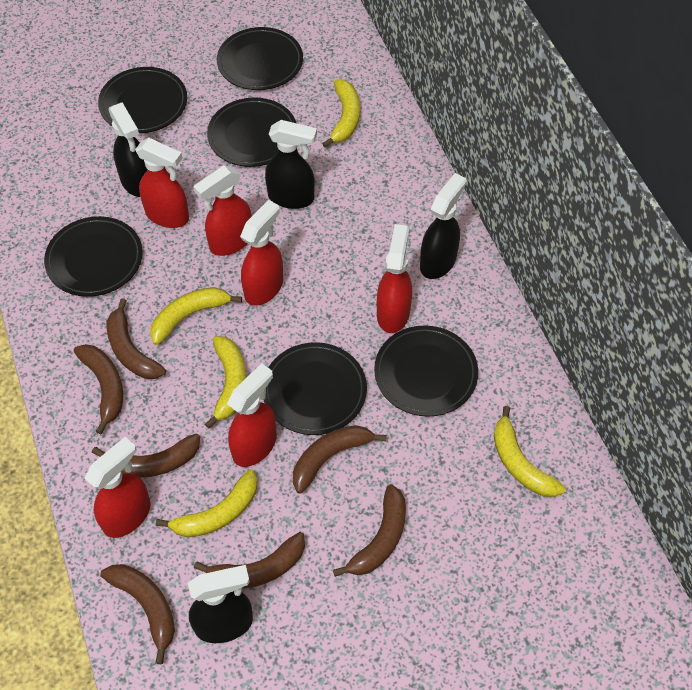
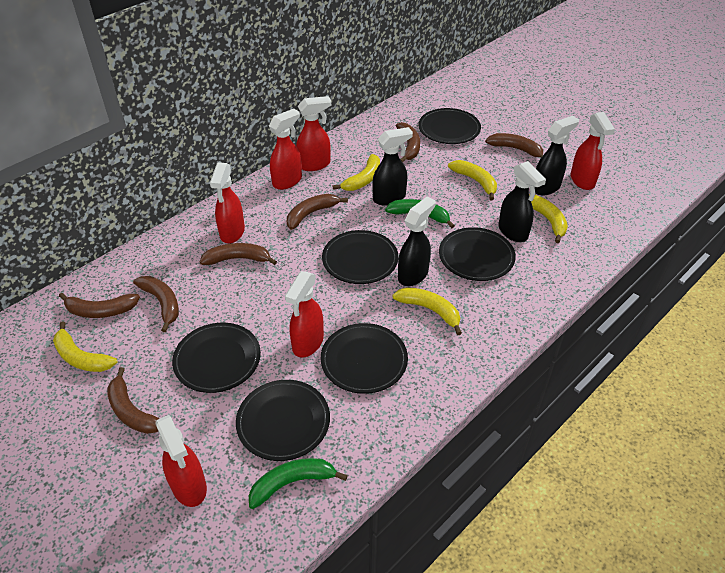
green banana: 0 -> 2

